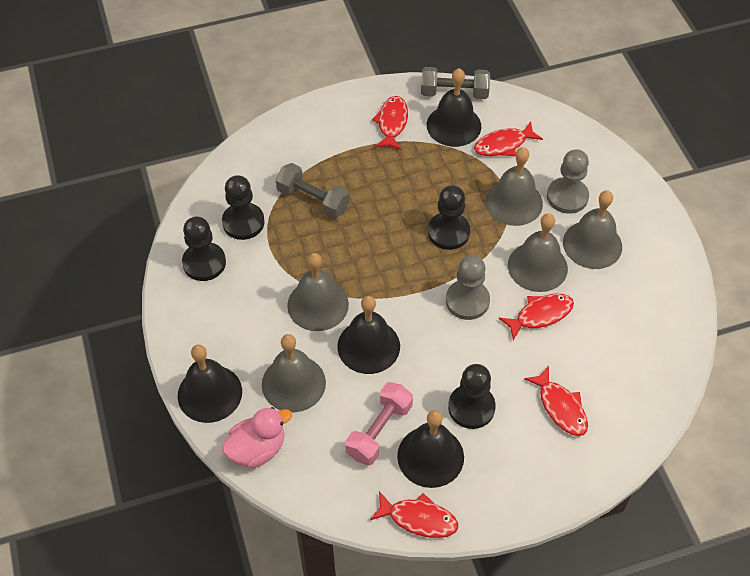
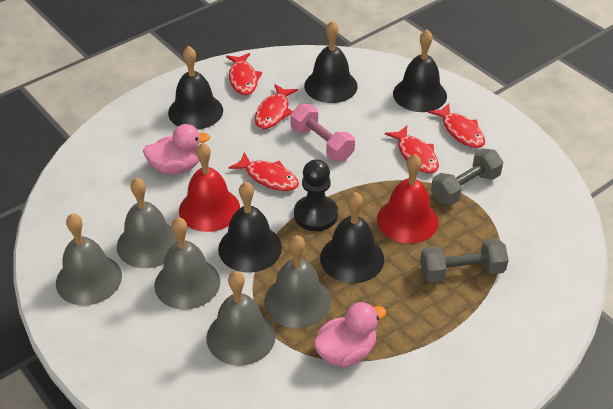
black bell: 4 -> 5
black pawn: 4 -> 1
grey pawn: 2 -> 0
pink duck: 1 -> 2
red bell: 0 -> 2

